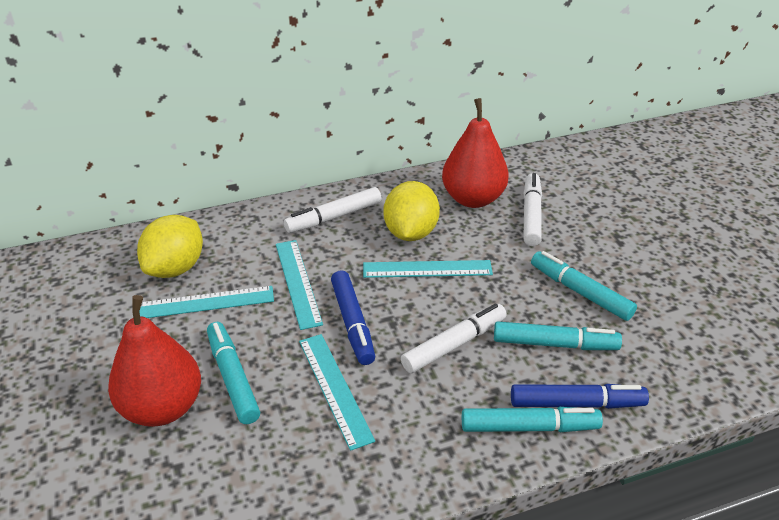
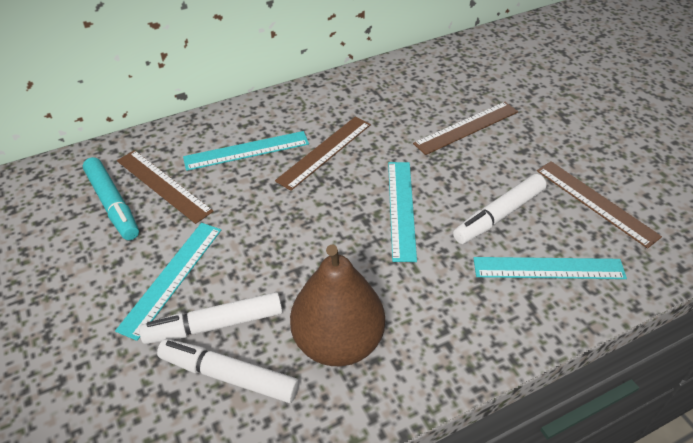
blue marker: 2 -> 0
brown pear: 0 -> 1
brown ruler: 0 -> 4
red pear: 2 -> 0
turquoise marker: 4 -> 1
yellow lemon: 2 -> 0

